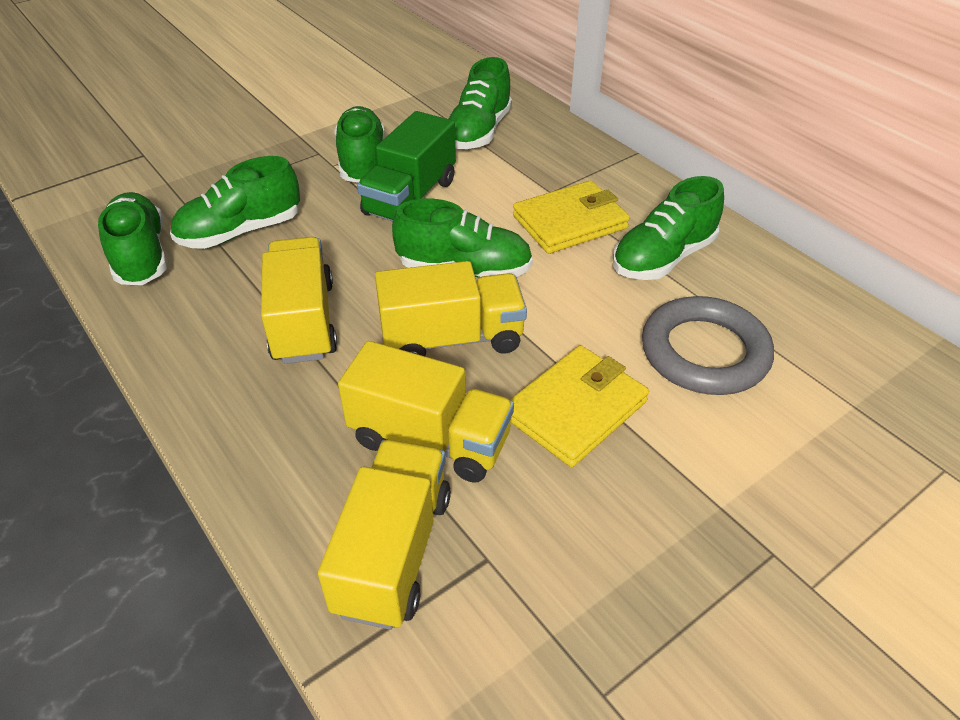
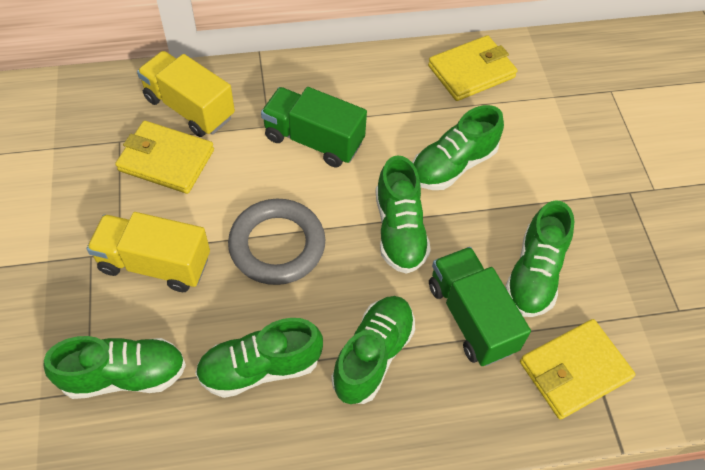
green truck: 1 -> 2
yellow truck: 4 -> 2
yellow wallet: 2 -> 3

